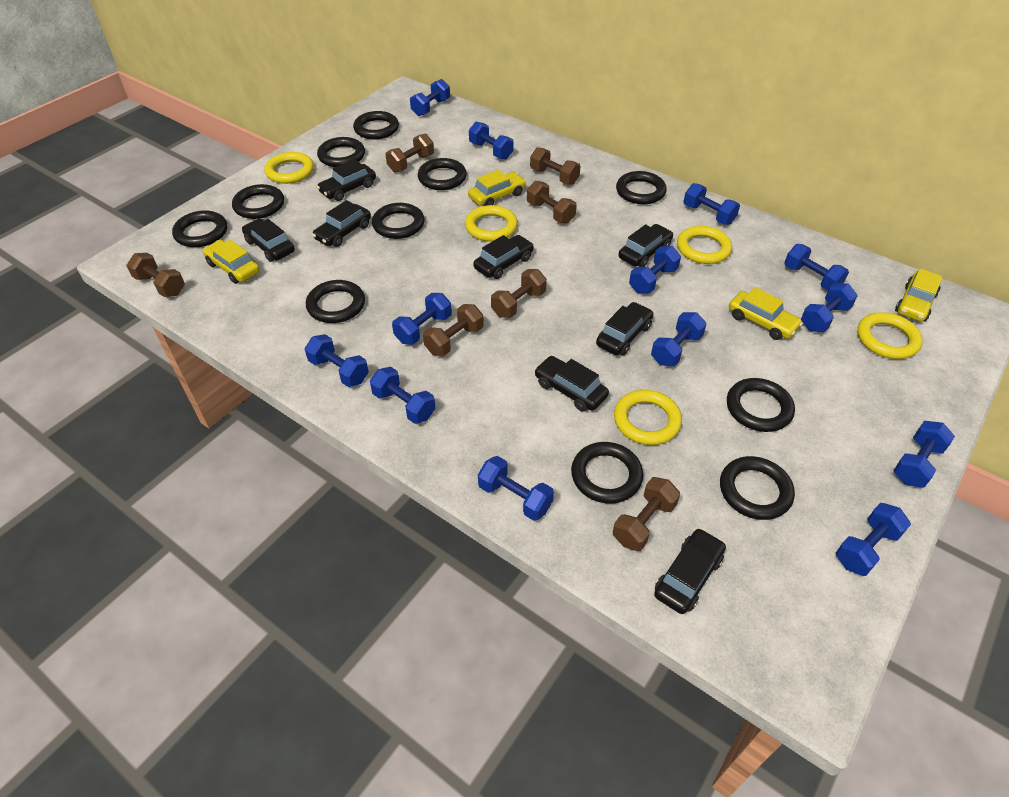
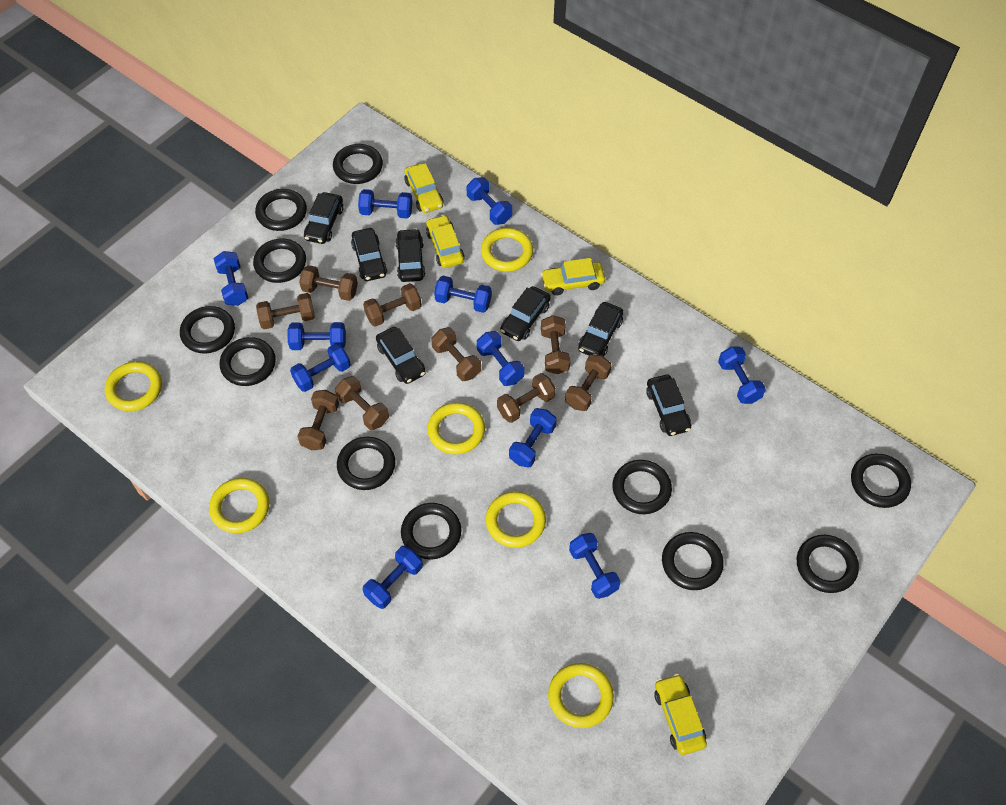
black car: 8 -> 7
blue dumbbell: 13 -> 11
brown dumbbell: 7 -> 9
yellow ring: 5 -> 6

